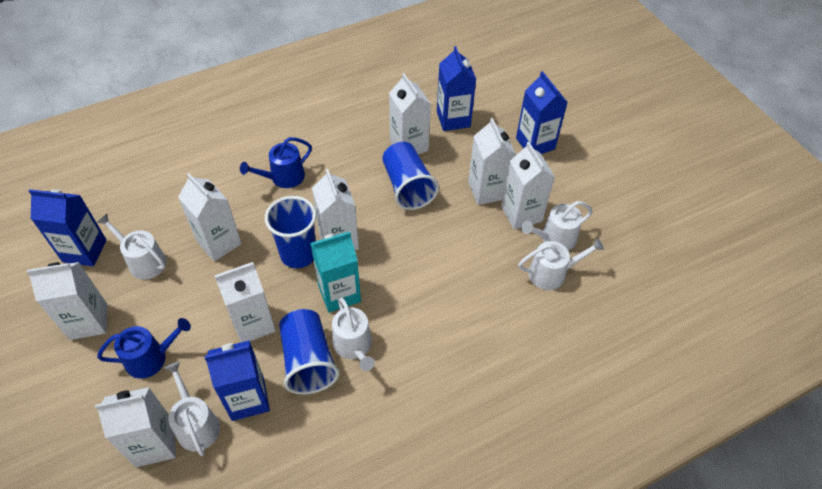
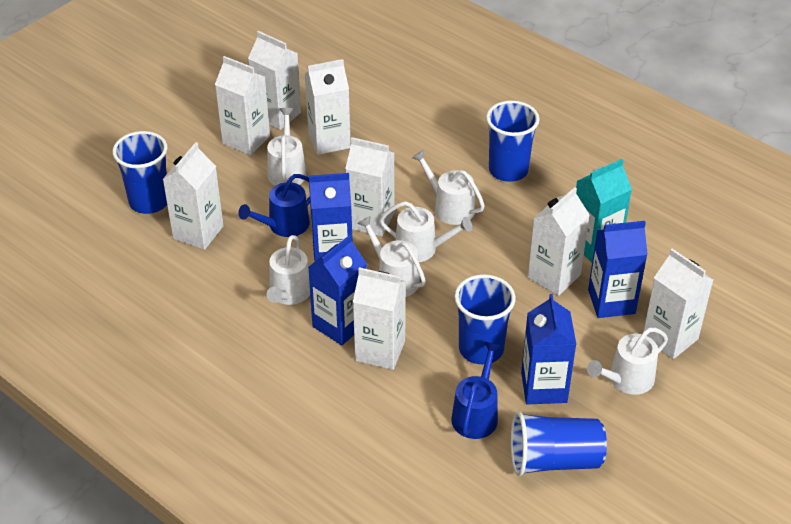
blue cup: 3 -> 4
white watering can: 5 -> 6

